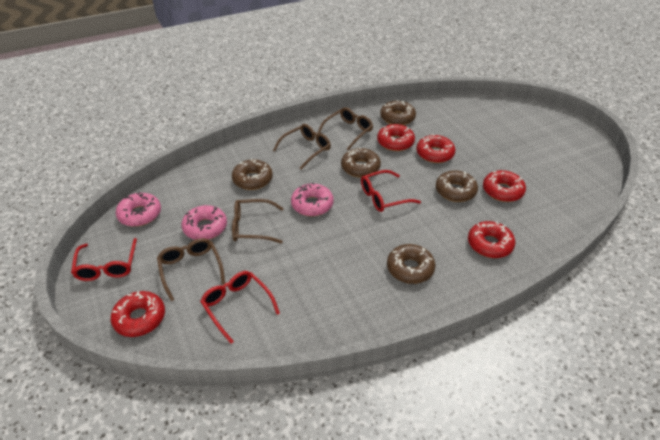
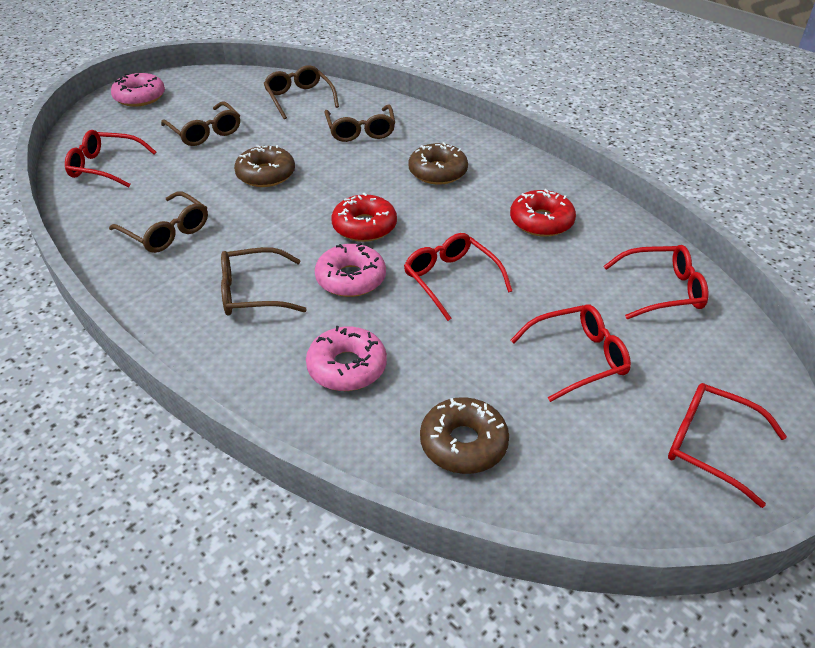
brown donut: 5 -> 3
brown glasses: 4 -> 5
red donut: 5 -> 2
red glasses: 3 -> 5

